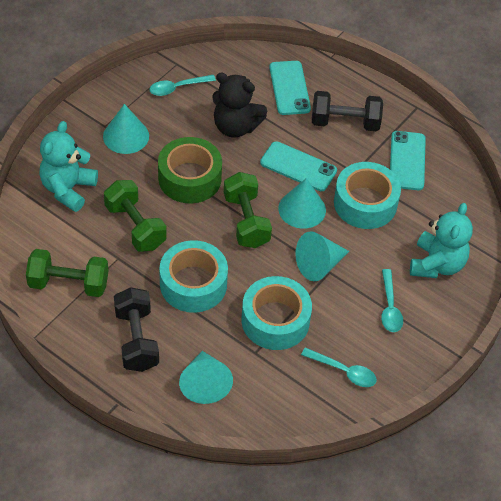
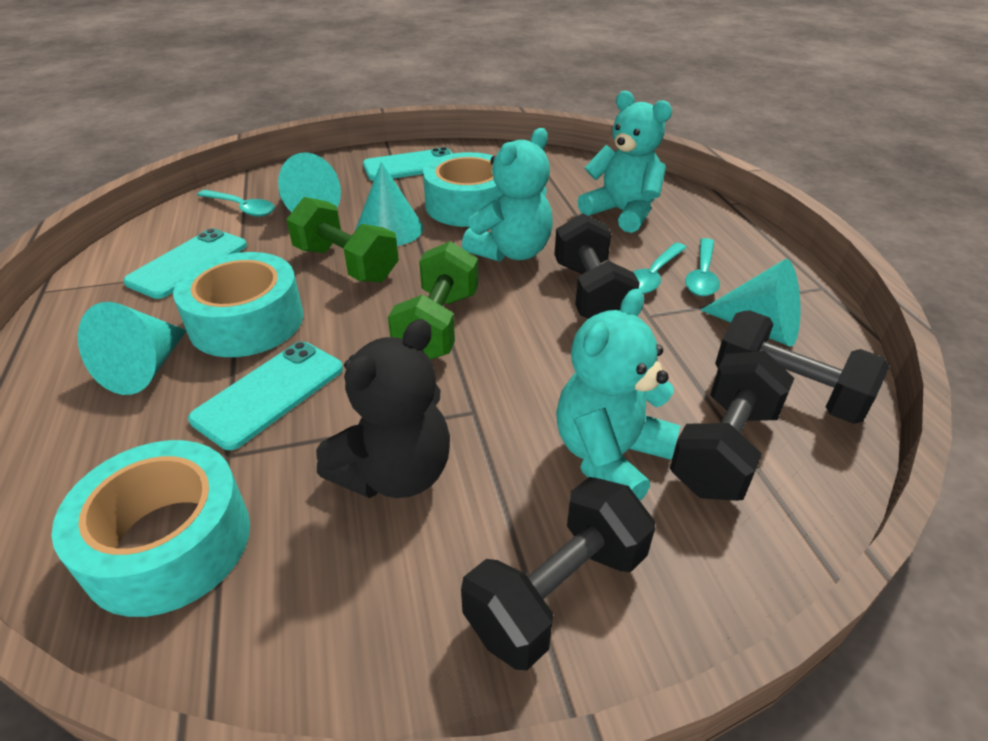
black dumbbell: 2 -> 4
green dumbbell: 3 -> 2
green tape: 1 -> 0
turquoise teddy bear: 2 -> 3

